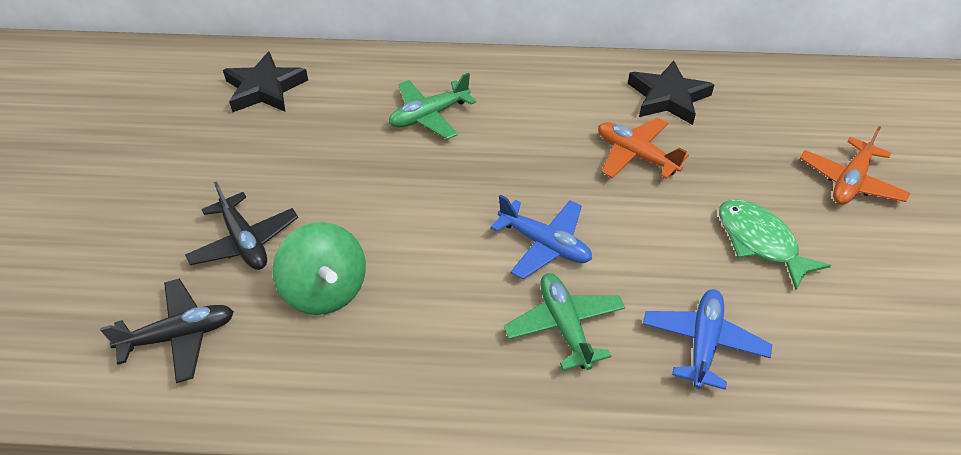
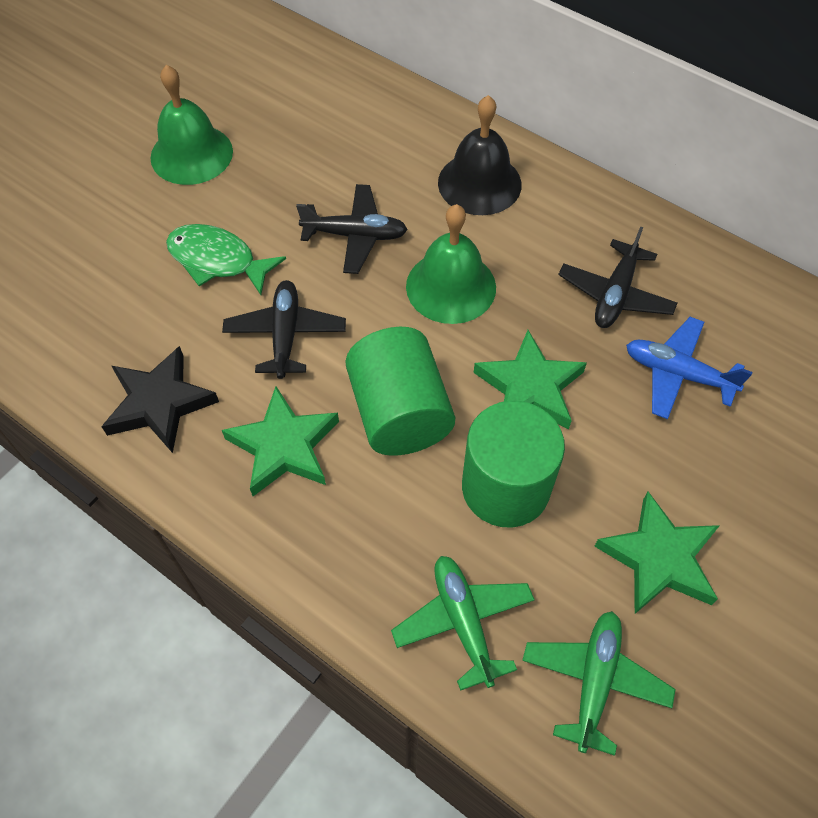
black bell: 0 -> 1
black plane: 2 -> 3
black star: 2 -> 1
blue plane: 2 -> 1
green bell: 0 -> 2
green cylinder: 0 -> 2
green spinning top: 1 -> 0
green star: 0 -> 3
orange plane: 2 -> 0

